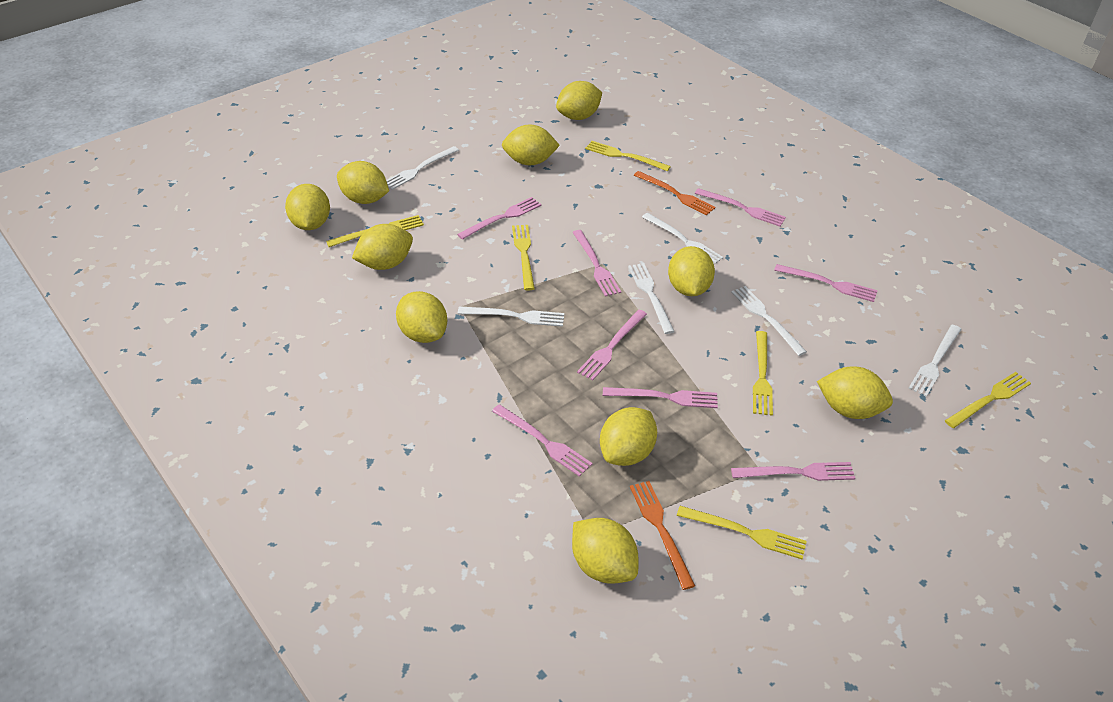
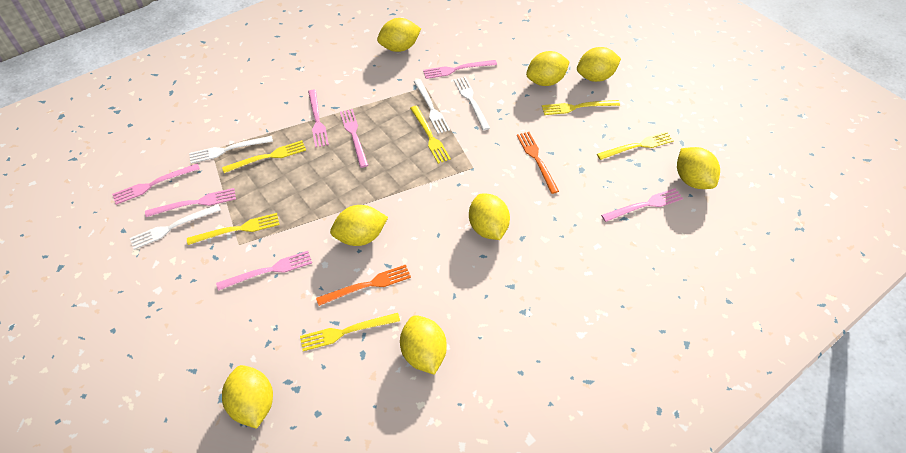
pink fork: 8 -> 7
white fork: 6 -> 4
yellow lemon: 10 -> 8

